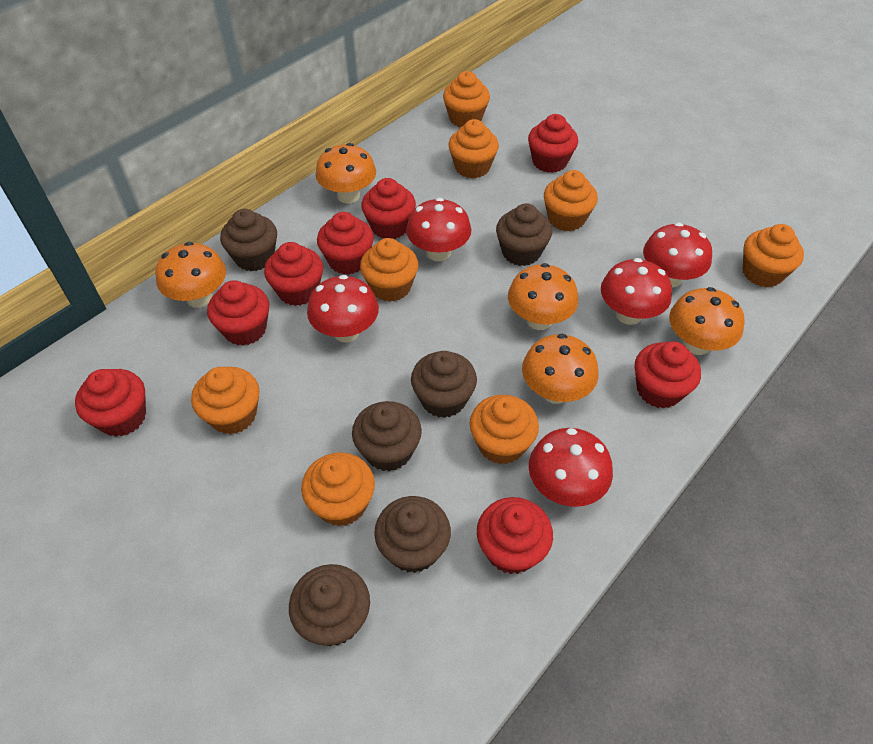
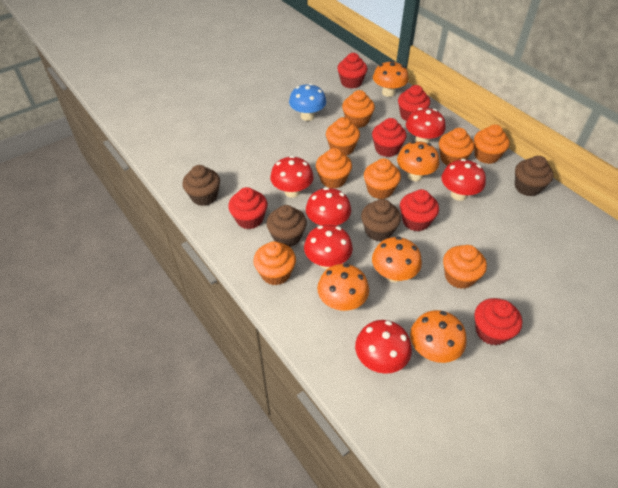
blue mushroom: 0 -> 1
brown cupcake: 6 -> 4
red cupcake: 8 -> 6
red mushroom: 5 -> 6

